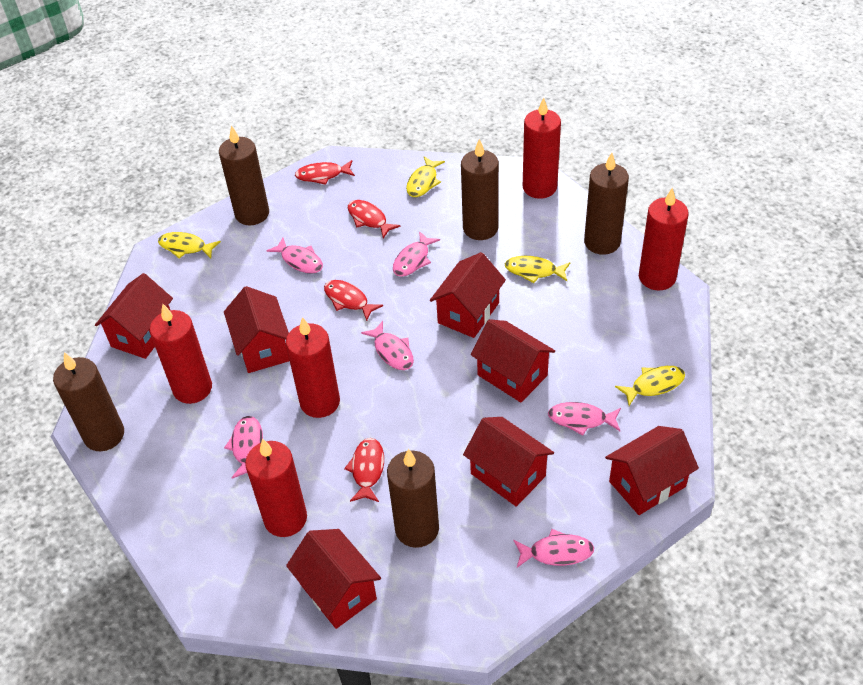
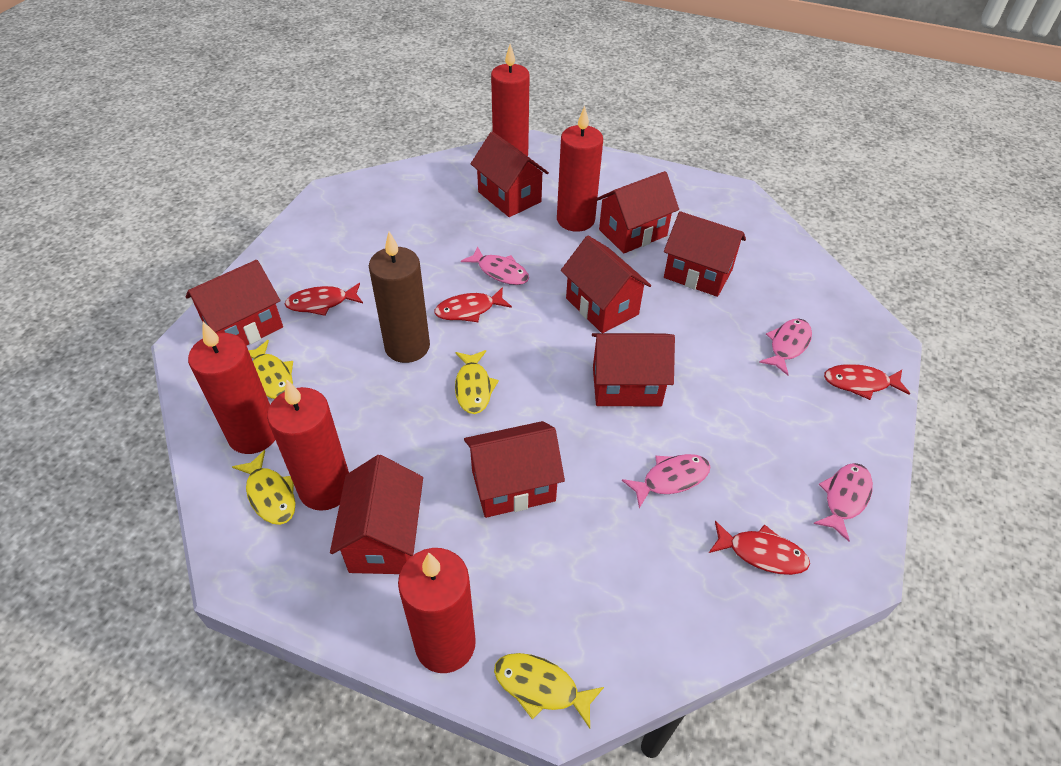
brown candle: 5 -> 1
pink fish: 6 -> 4
red house: 7 -> 8

